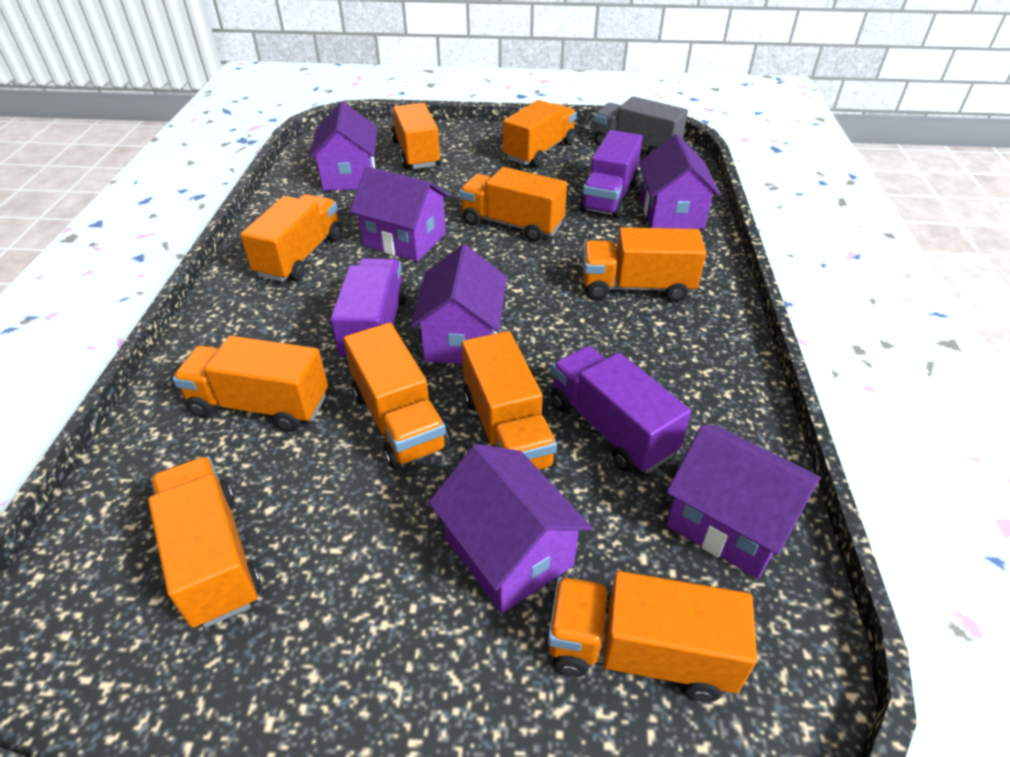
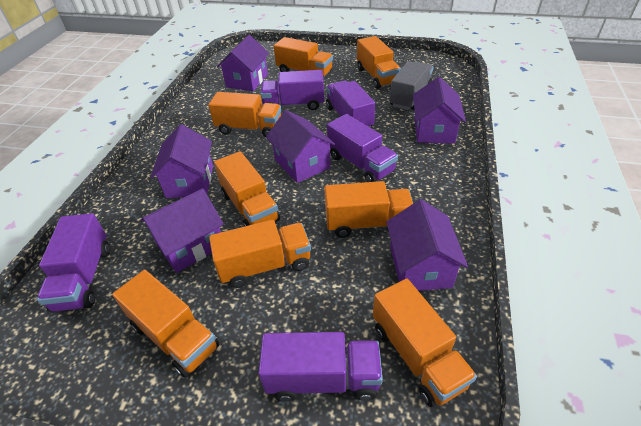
orange truck: 10 -> 8
purple truck: 3 -> 5

